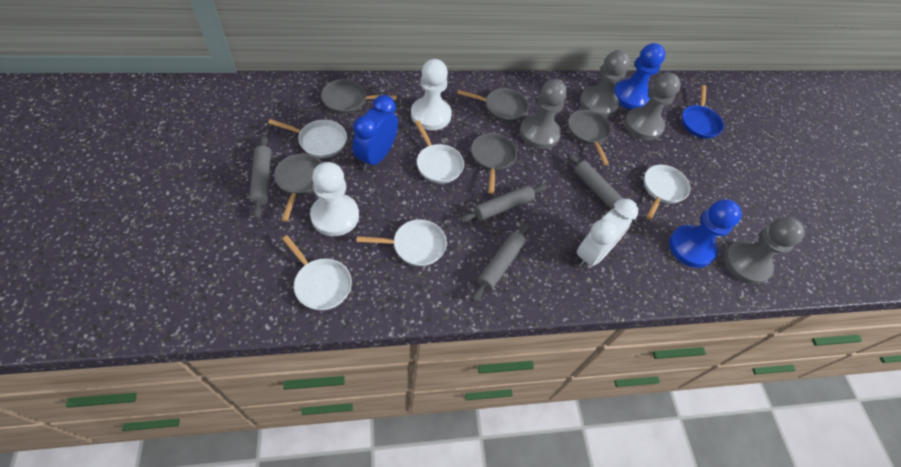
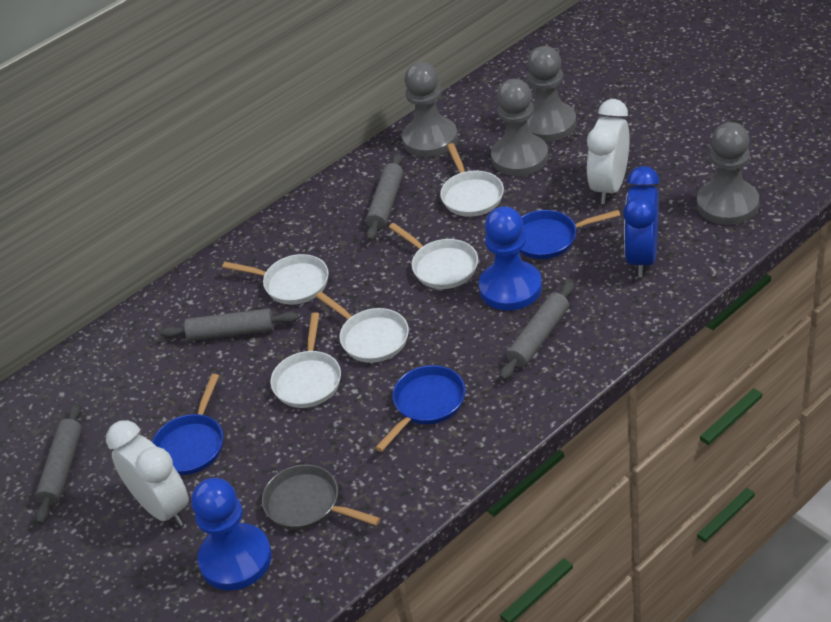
blue pan: 1 -> 3
grey pan: 5 -> 1
white clock: 1 -> 2
white pawn: 2 -> 0

